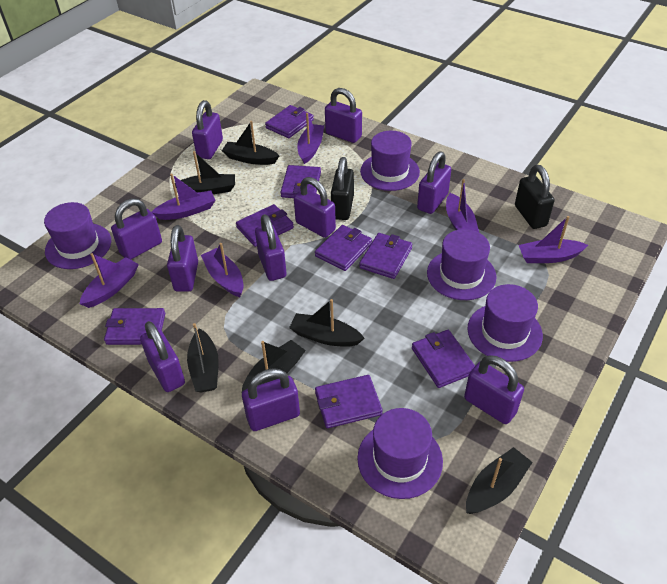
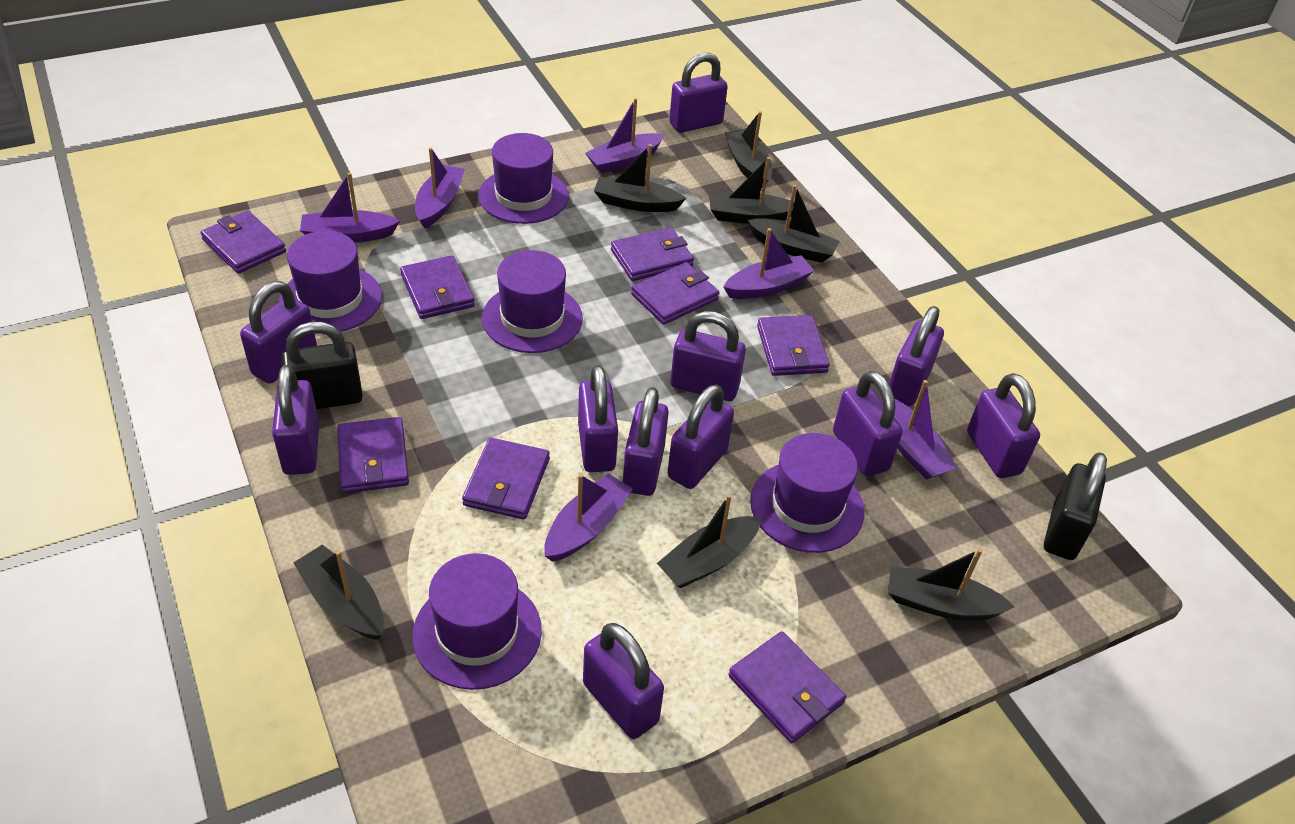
black boat: 6 -> 7
purple padlock: 10 -> 11

